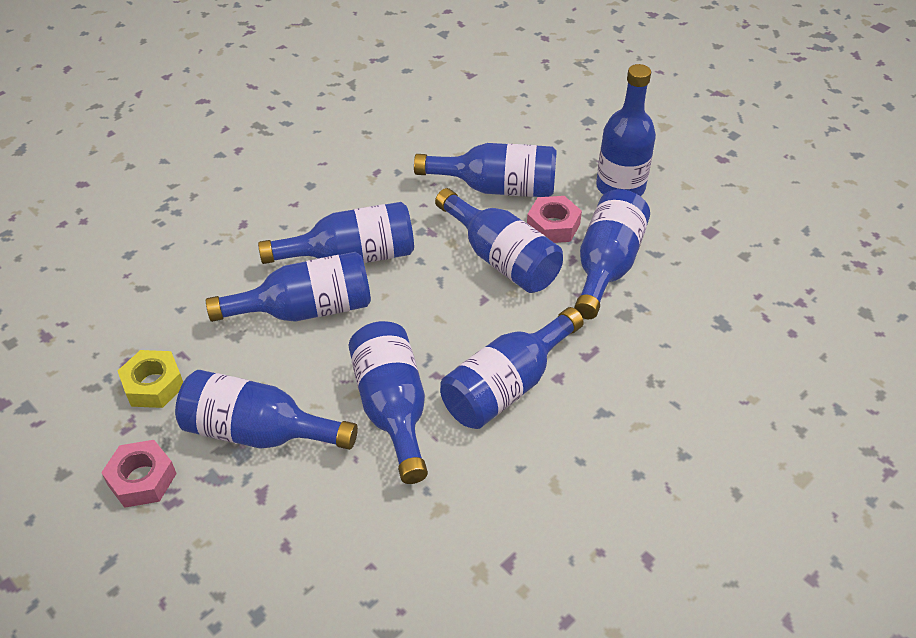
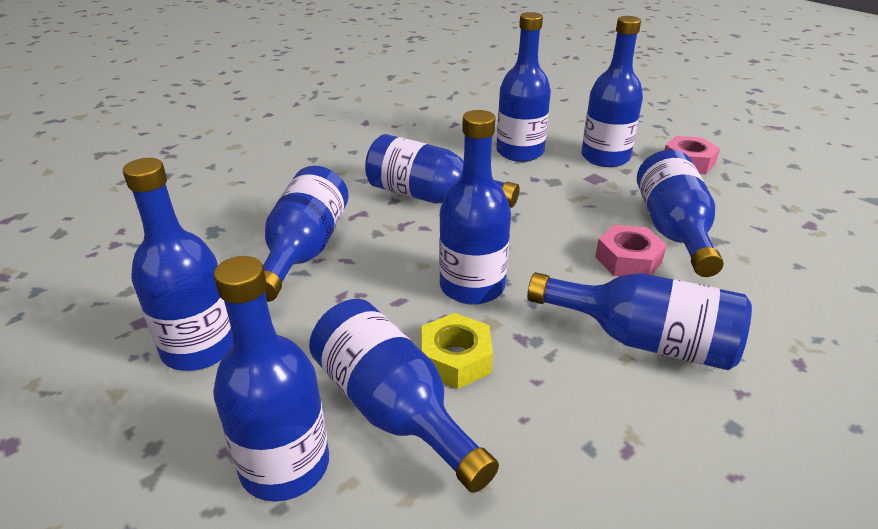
blue bottle: 9 -> 10

